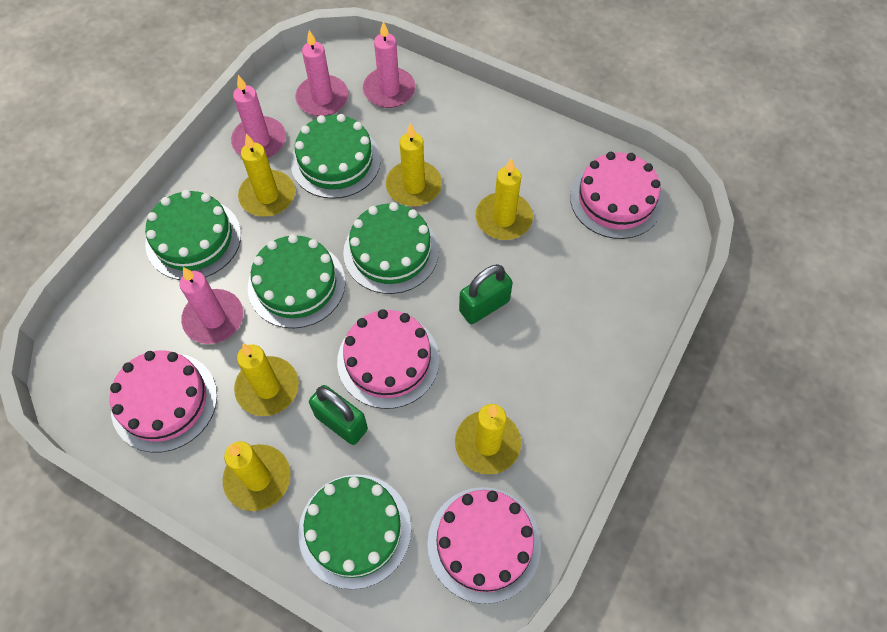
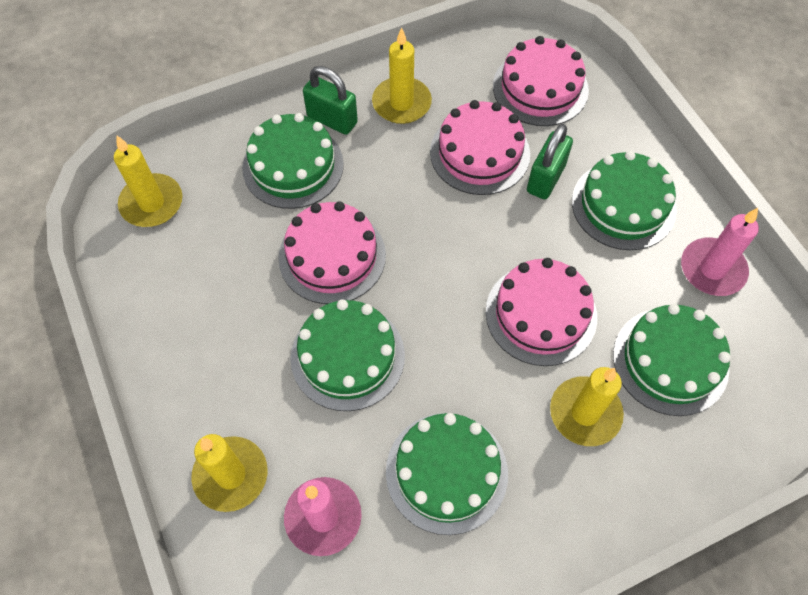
pink candle: 4 -> 2
yellow candle: 6 -> 4

